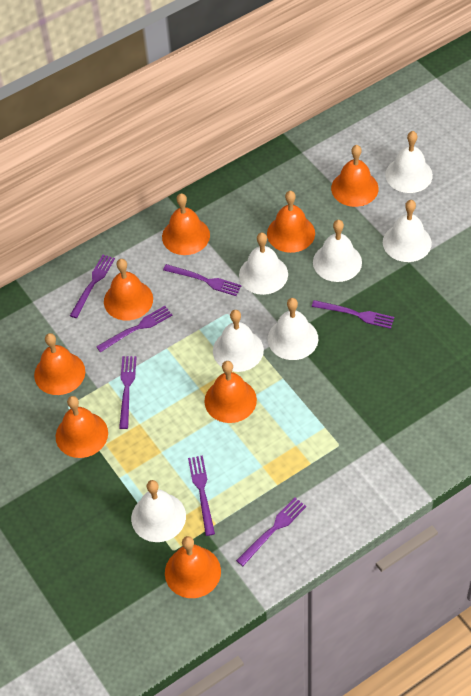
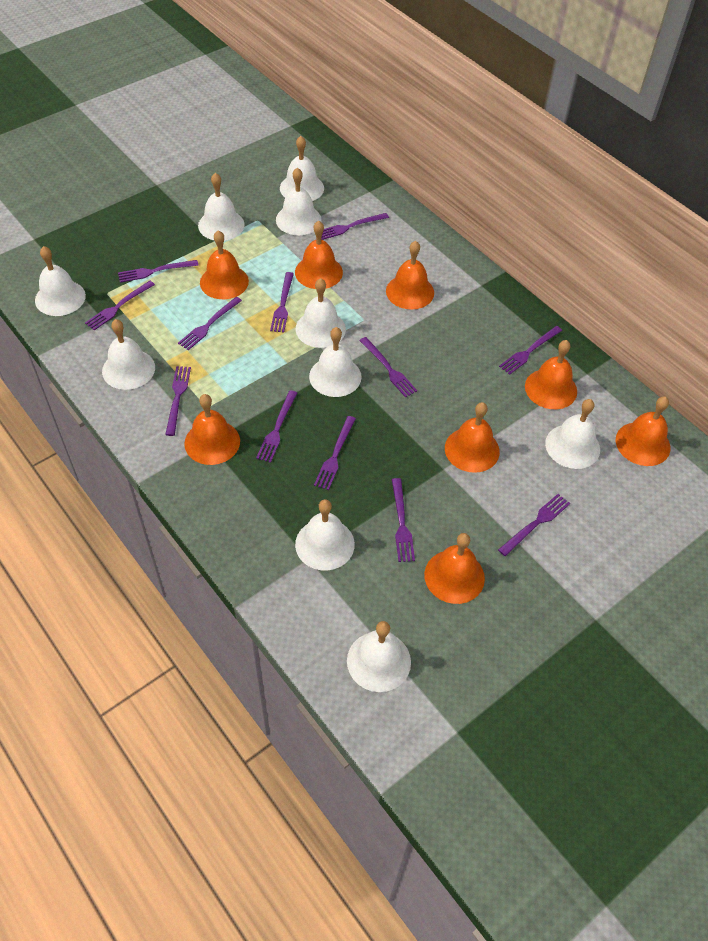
purple fork: 7 -> 12
white bell: 7 -> 10

